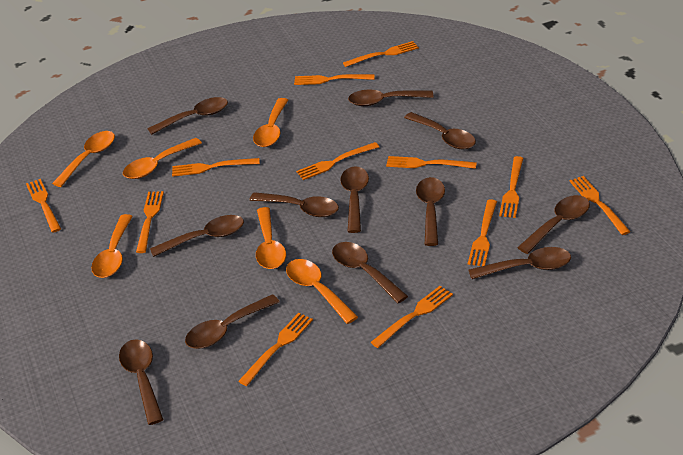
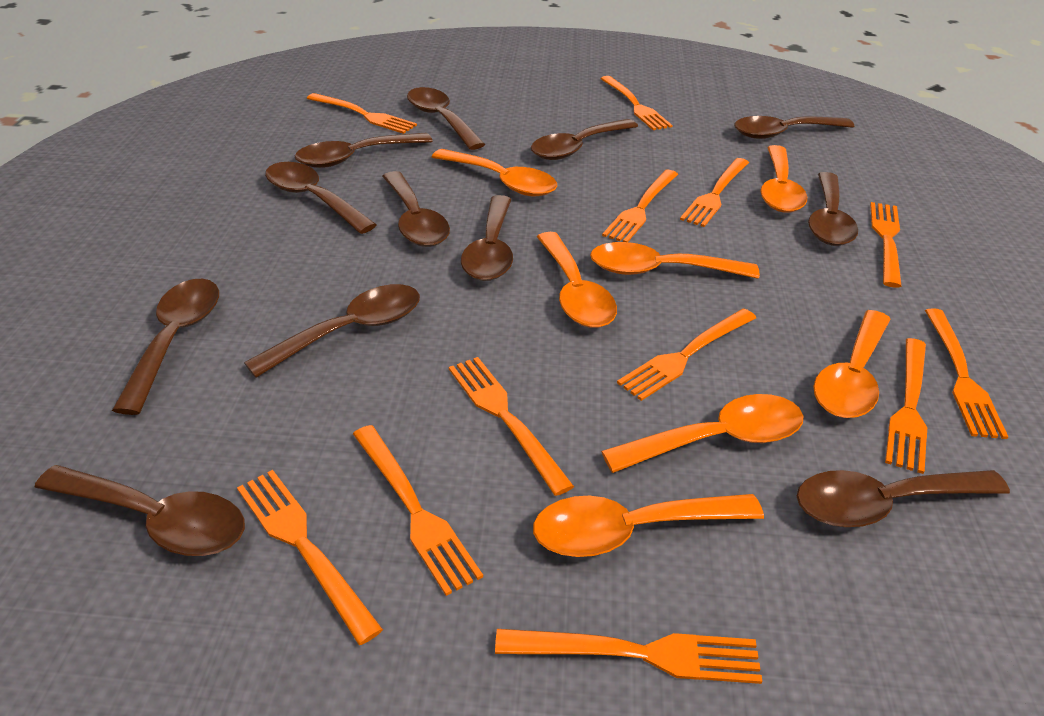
orange spoon: 6 -> 7

